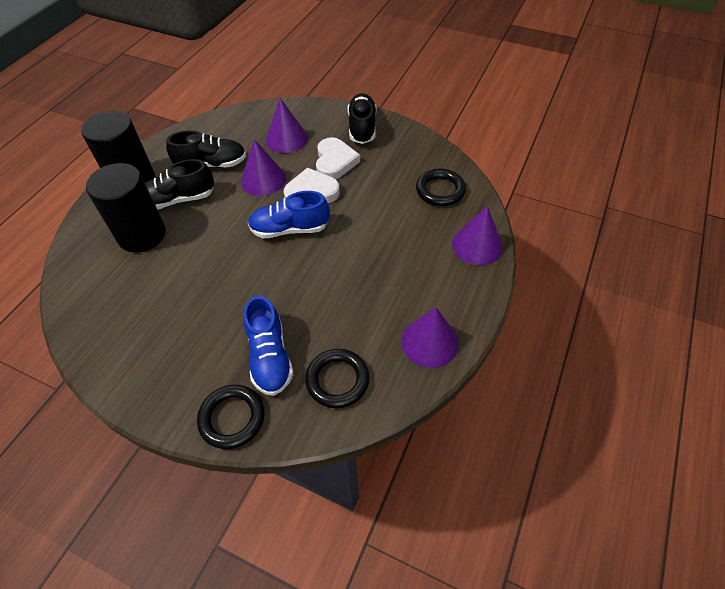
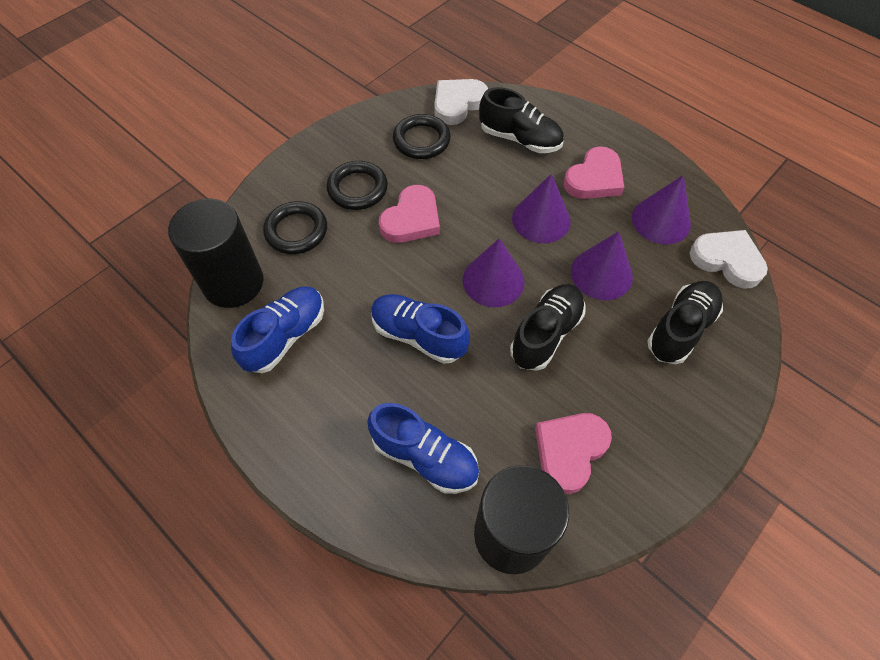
blue shoe: 2 -> 3
pink heart: 0 -> 3

